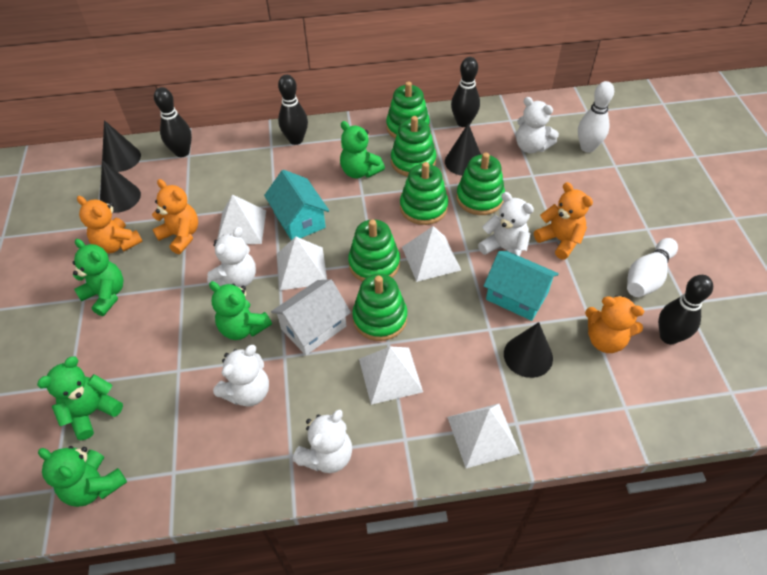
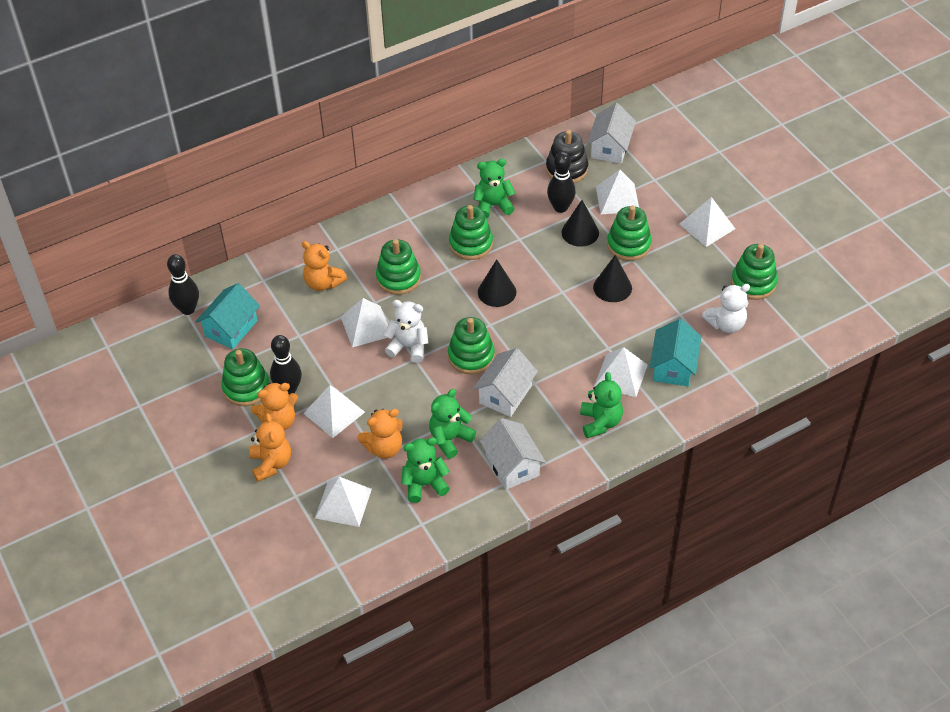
black bowling pin: 4 -> 3
black cone: 4 -> 3
black stacking toy: 0 -> 1
green teddy bear: 5 -> 4
white bowling pin: 2 -> 0
white house: 1 -> 3
white pyramid: 5 -> 6
white teddy bear: 5 -> 2

